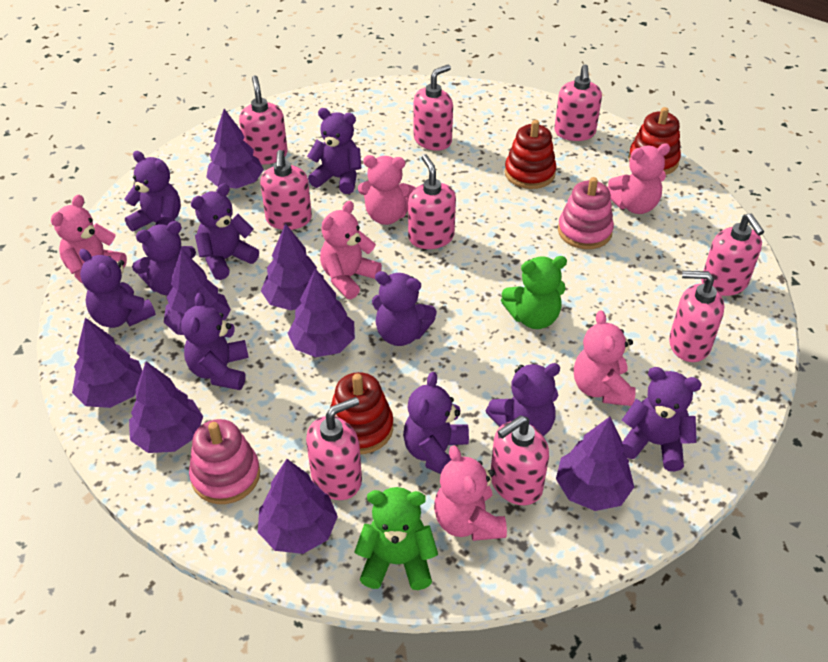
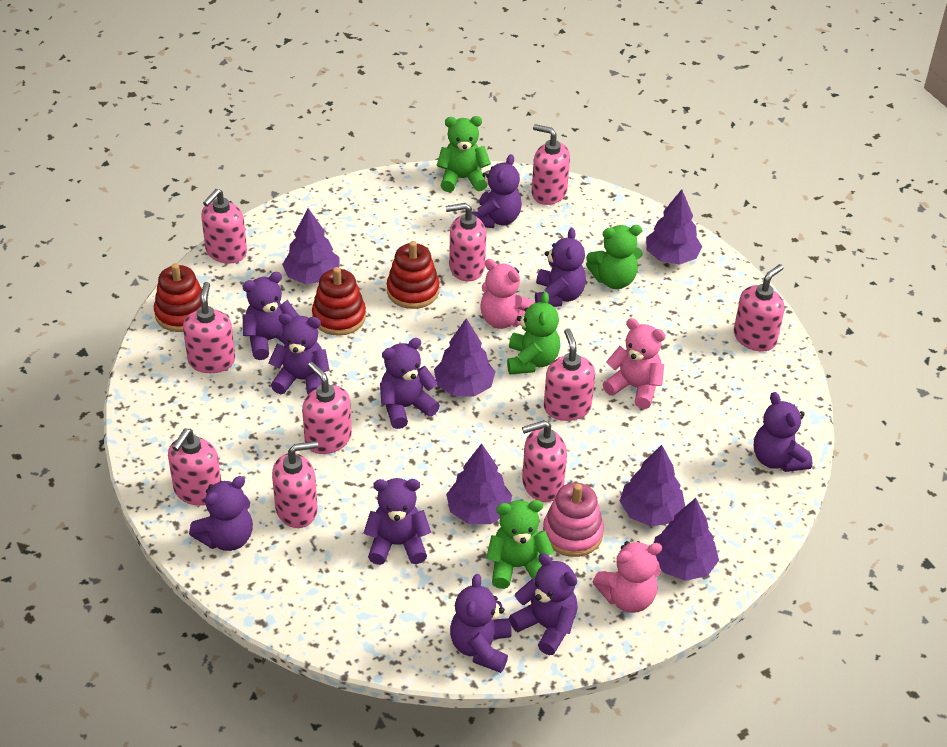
green teddy bear: 2 -> 4
pink soap dispenser: 9 -> 10
pink stacking toy: 2 -> 1
pink teddy bear: 6 -> 3
purple tree: 8 -> 6

